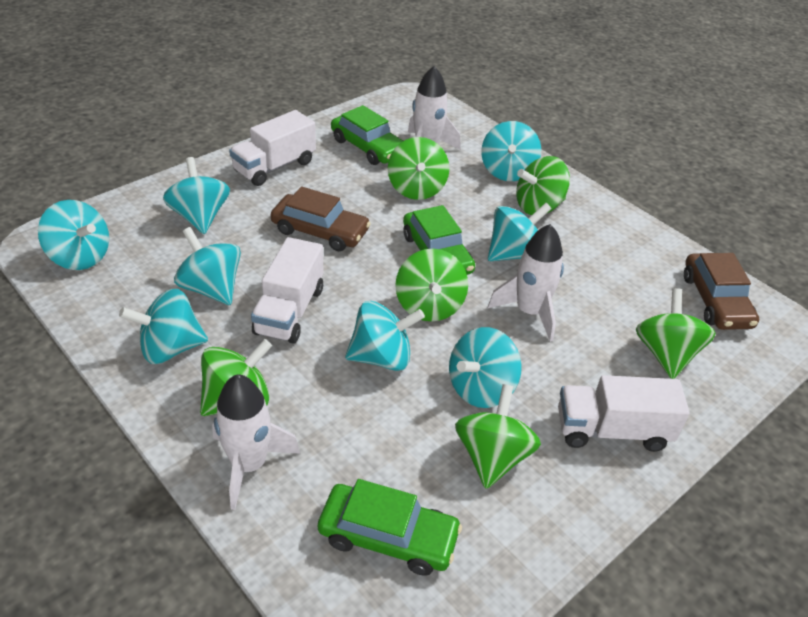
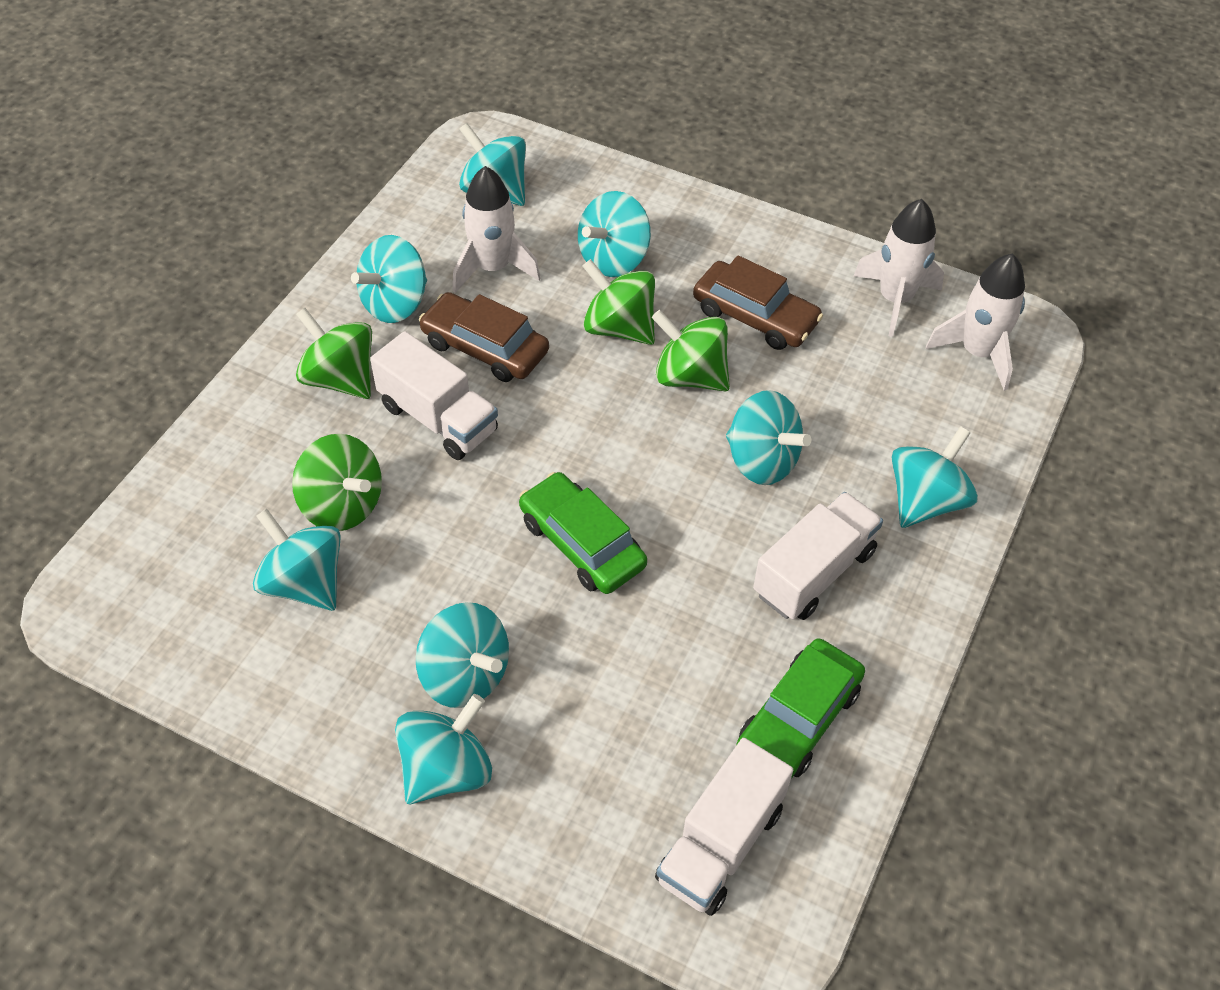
green car: 3 -> 2
green spinning top: 6 -> 4

